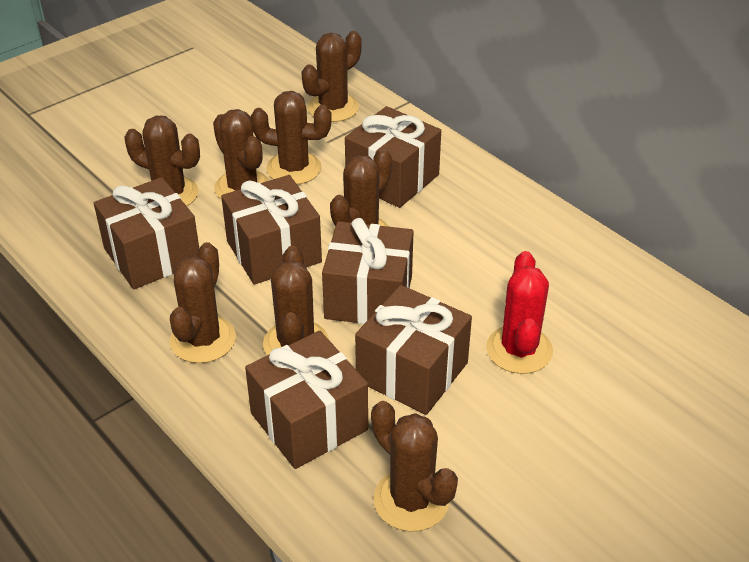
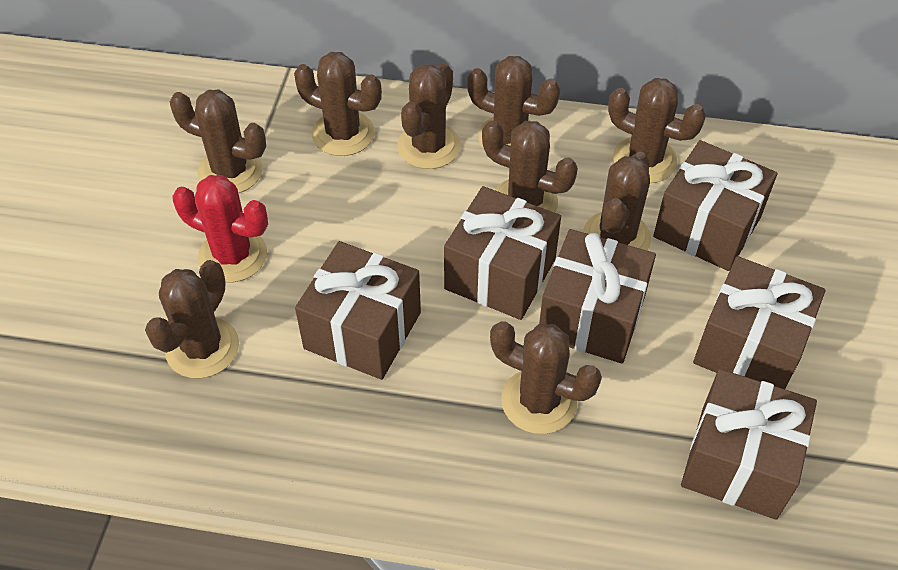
brown cactus: 8 -> 9

